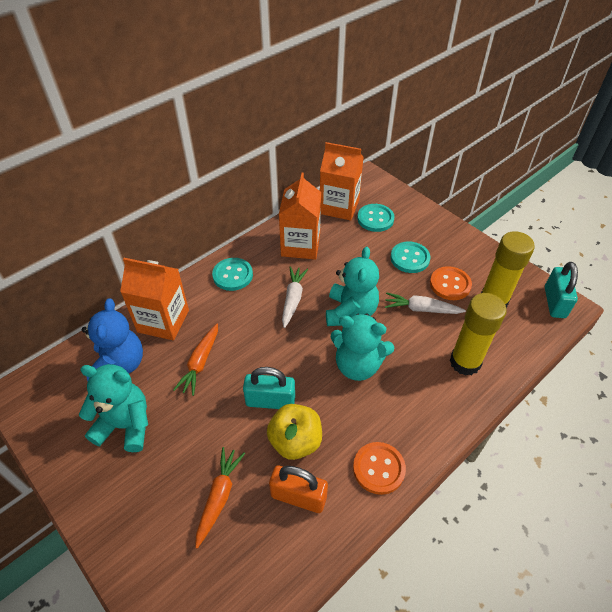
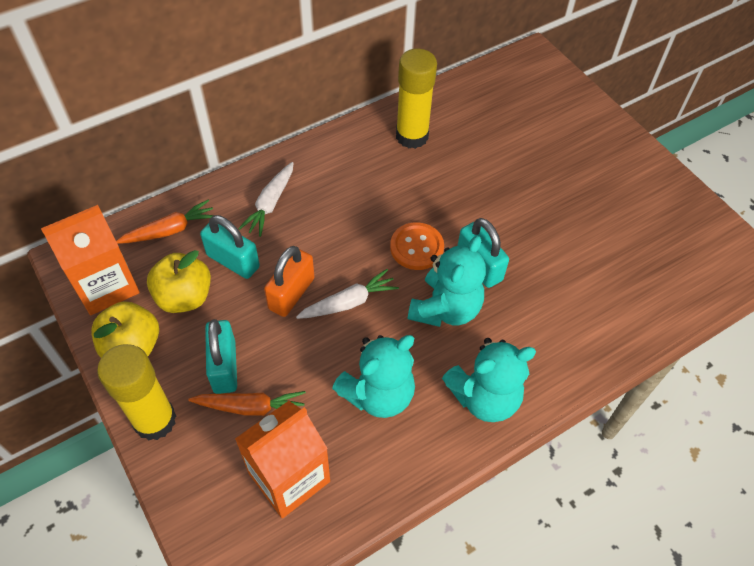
blue teddy bear: 1 -> 0
orange button: 2 -> 1
orange carton: 3 -> 2
turquoise button: 3 -> 0
turquoise padlock: 2 -> 3
yellow apple: 1 -> 2

